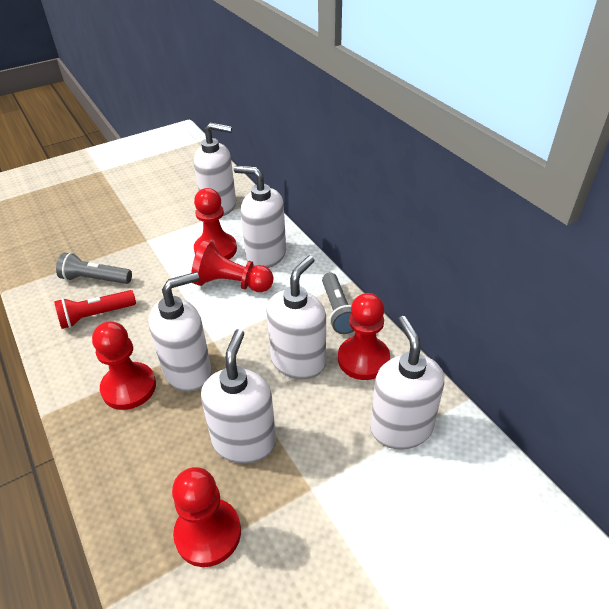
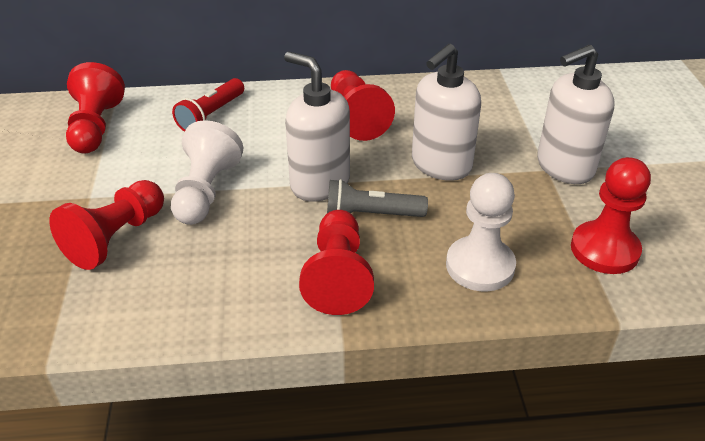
grey flashlight: 2 -> 1
white pawn: 0 -> 2
white soap dispenser: 6 -> 3

